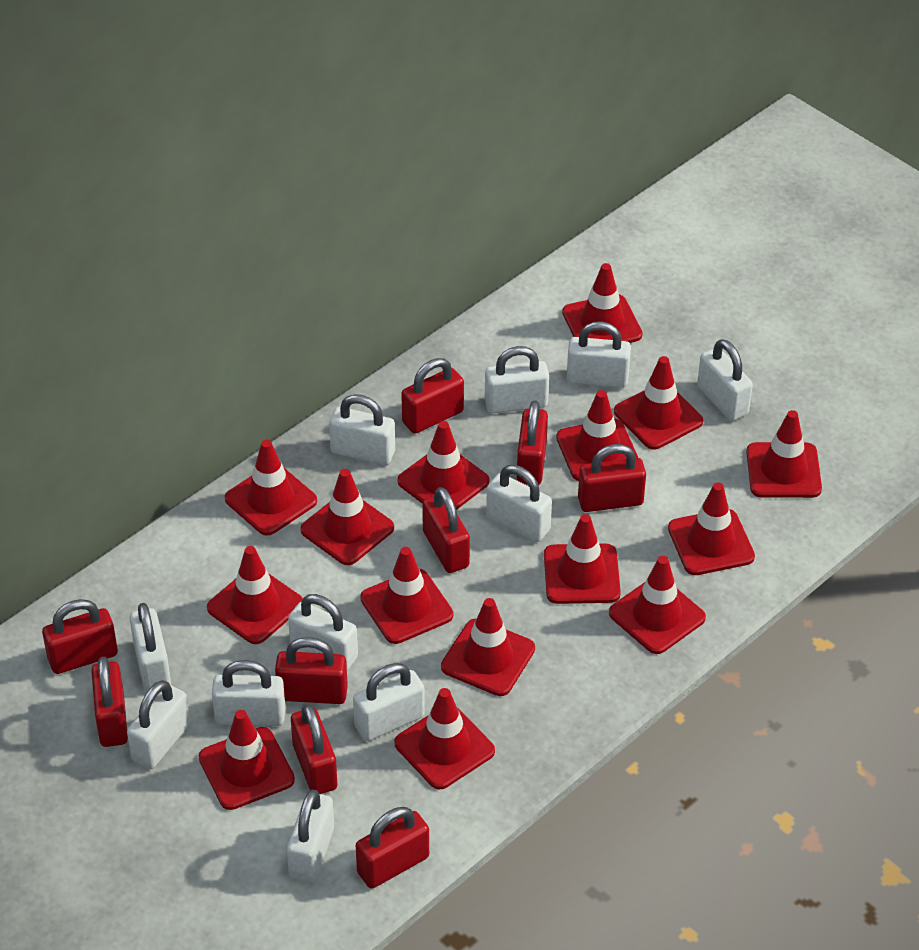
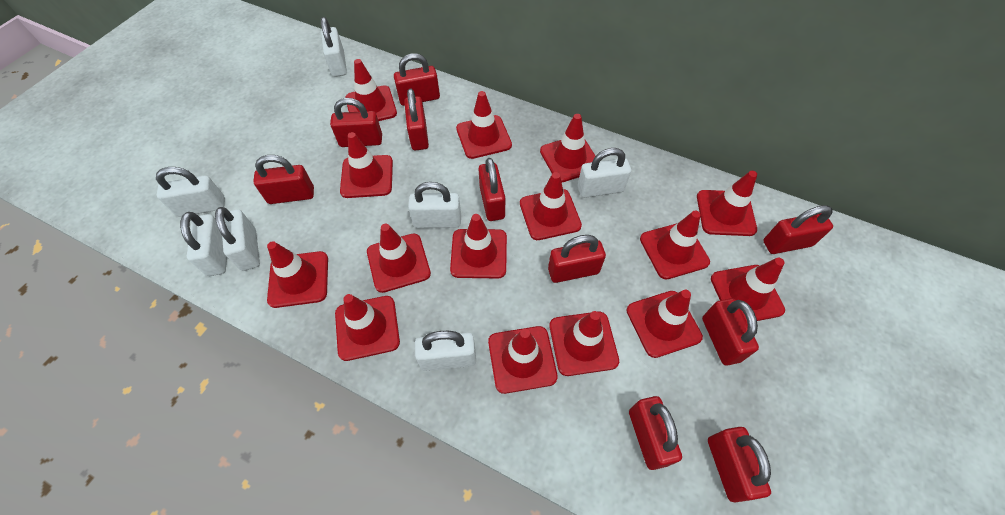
red padlock: 9 -> 10
white padlock: 11 -> 7

